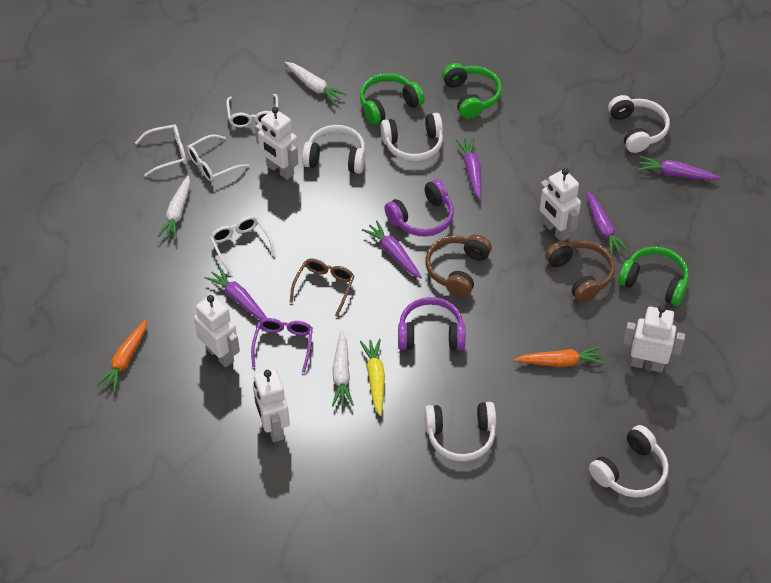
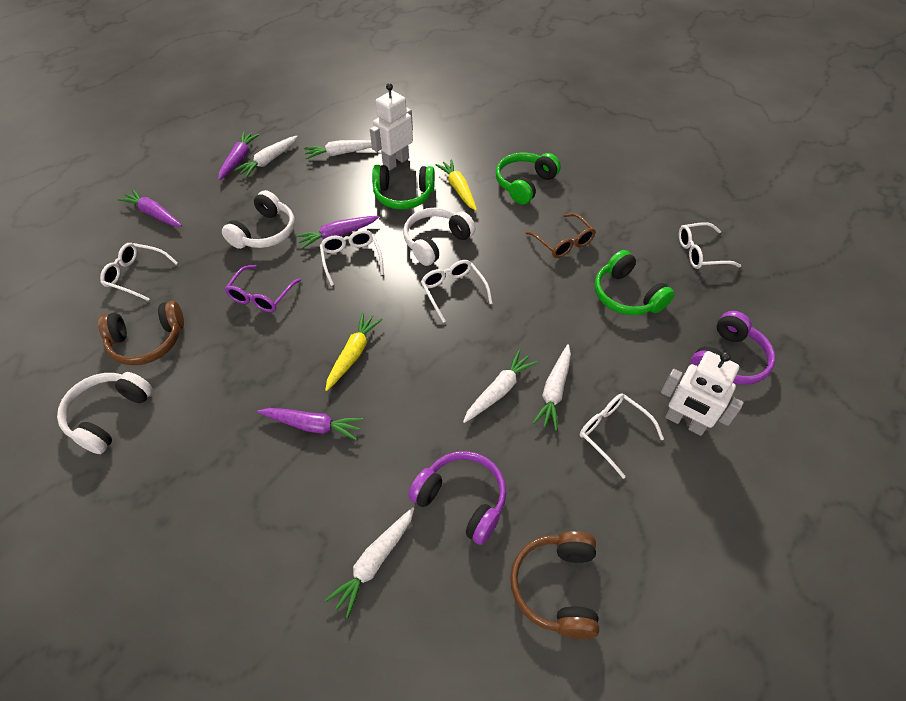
orange carrot: 2 -> 0
purple carrot: 5 -> 4
white carrot: 3 -> 5
white glasses: 4 -> 5
white headphones: 5 -> 3
white robot: 5 -> 2
yellow carrot: 1 -> 2

